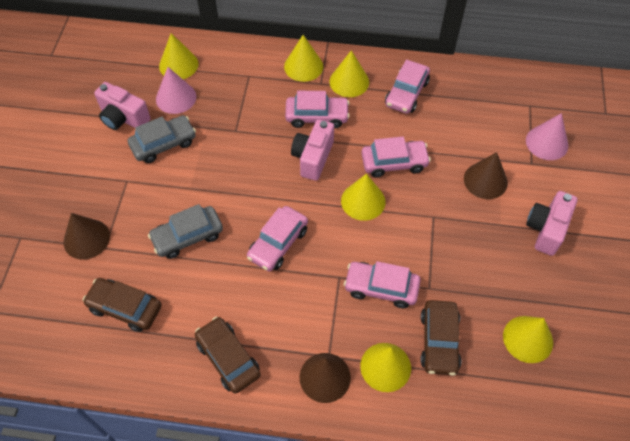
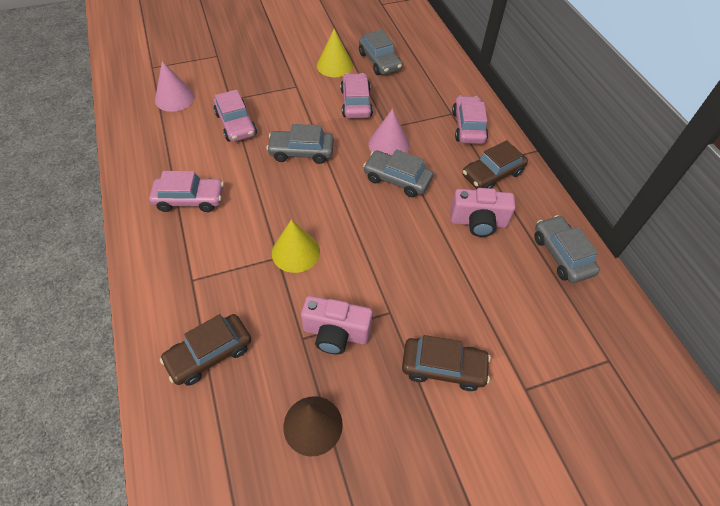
brown cone: 3 -> 1
grey car: 2 -> 4
pink camera: 3 -> 2
pink car: 5 -> 4
yellow cone: 6 -> 2

